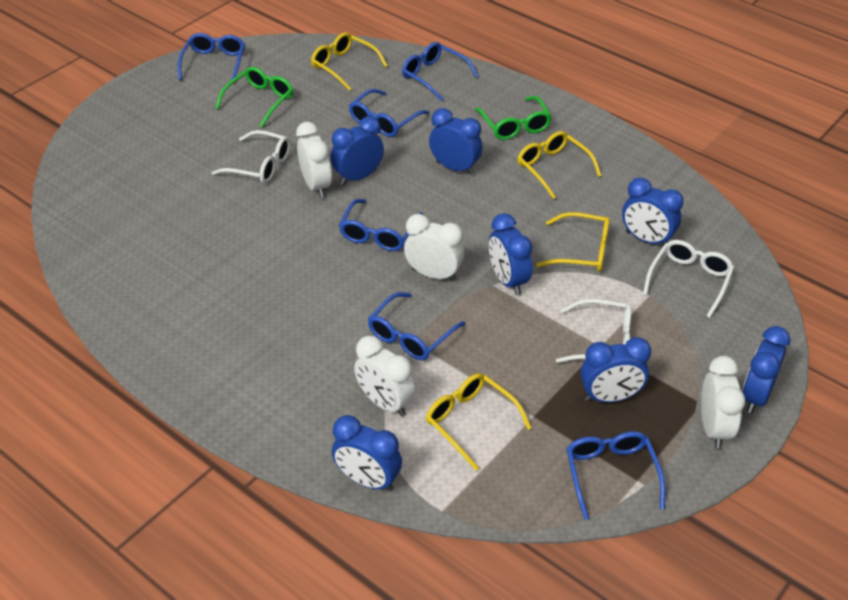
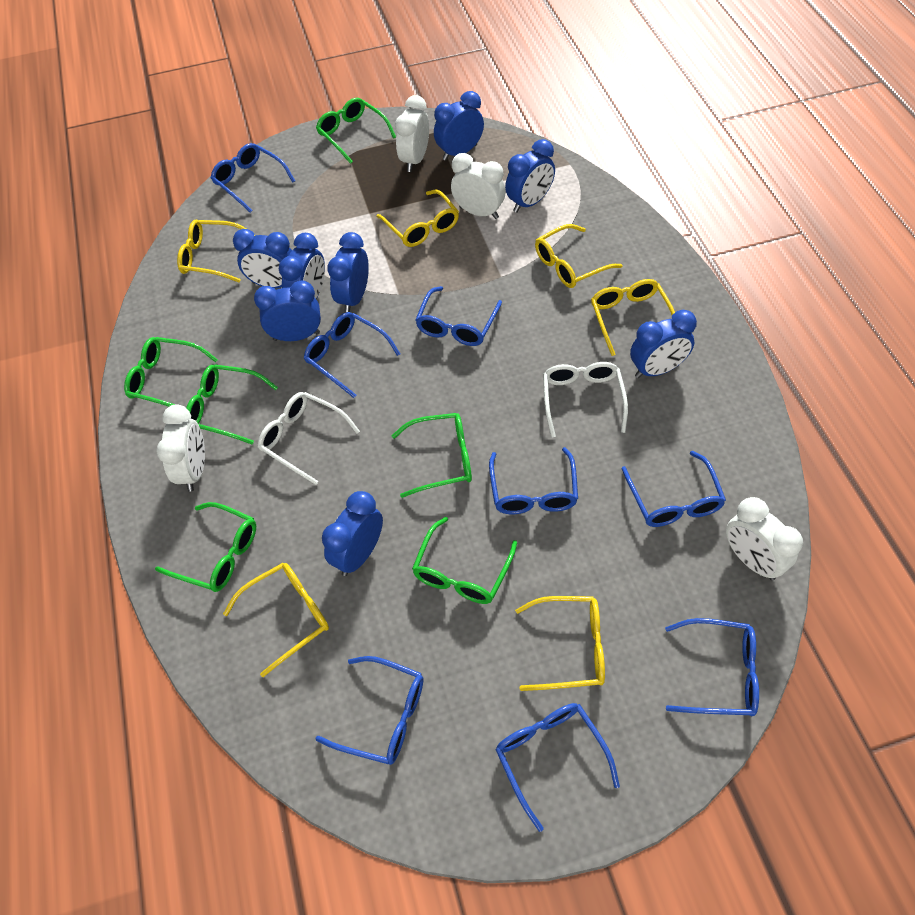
blue clock: 7 -> 8
blue glasses: 6 -> 8
green glasses: 2 -> 6
white glasses: 3 -> 2
yellow glasses: 4 -> 6

